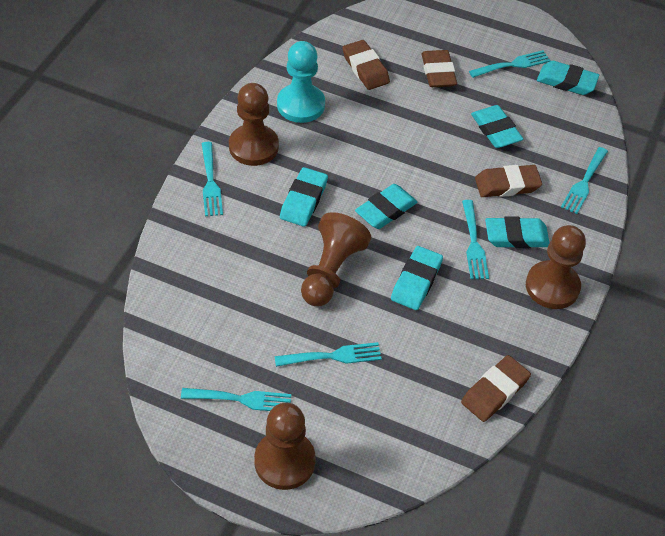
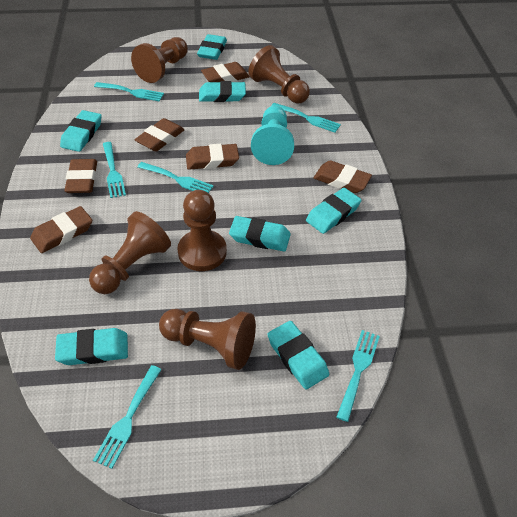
brown eraser: 4 -> 6
brown pawn: 4 -> 5
turquoise eraser: 6 -> 7

